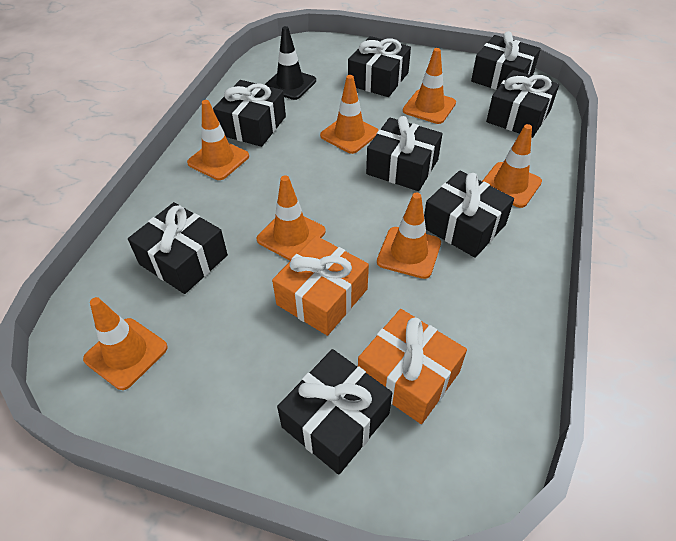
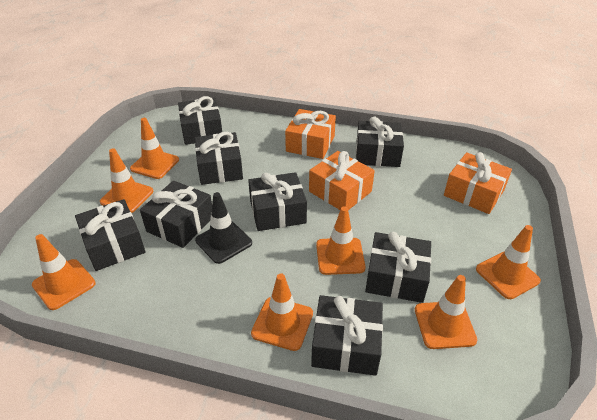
orange gift: 2 -> 3

